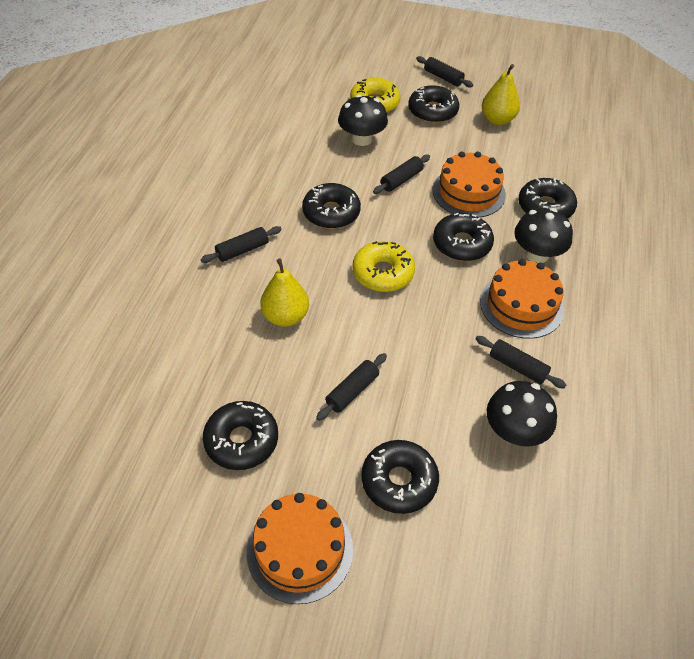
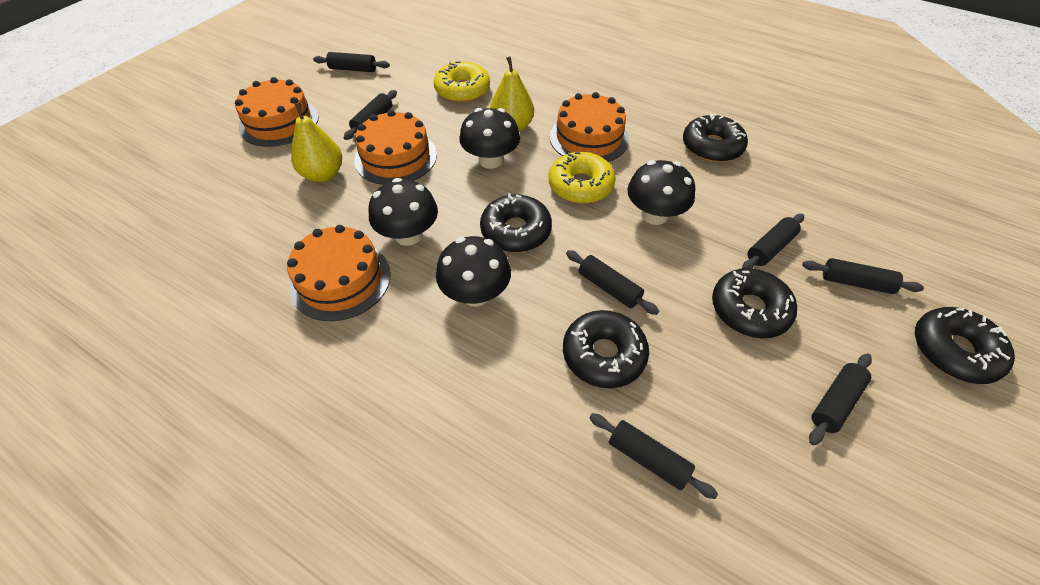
black donut: 6 -> 5
black mushroom: 3 -> 4
black rolling pin: 5 -> 7
orange cake: 3 -> 4

